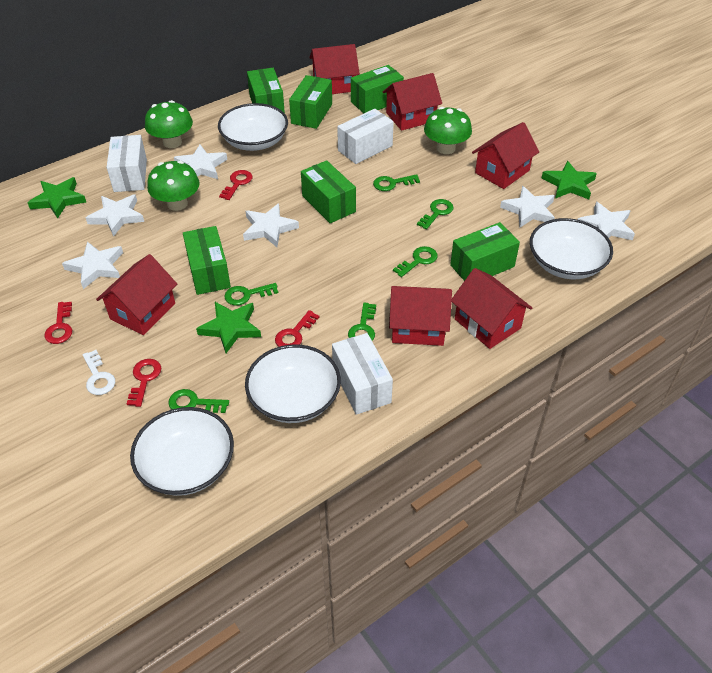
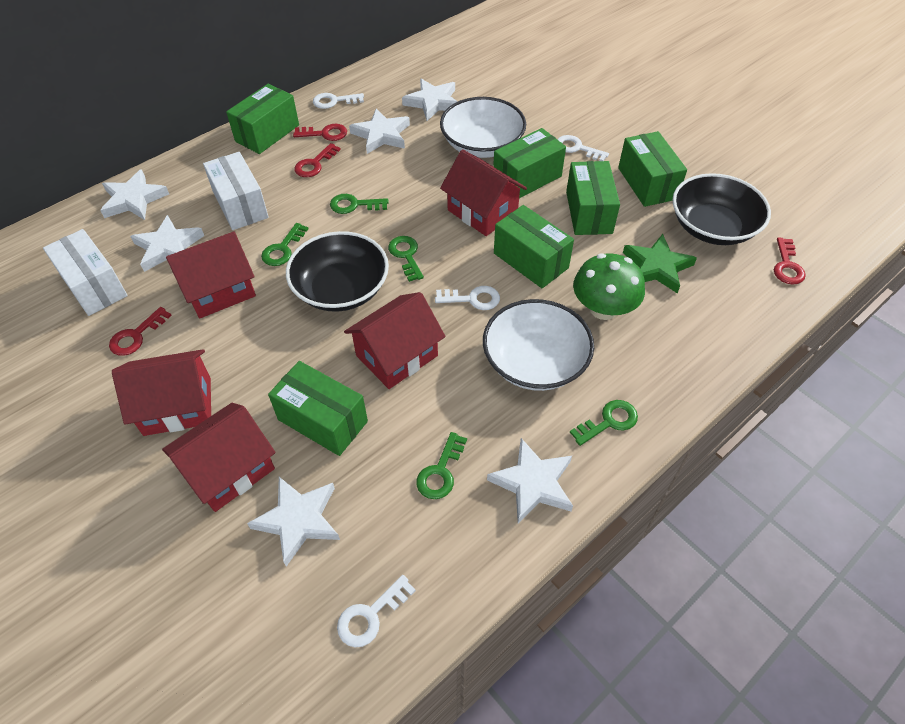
black bowl: 0 -> 2
green key: 6 -> 5
green mushroom: 3 -> 1
green star: 3 -> 1
red house: 6 -> 5
white bowl: 4 -> 2
white box: 3 -> 2
white key: 1 -> 4

